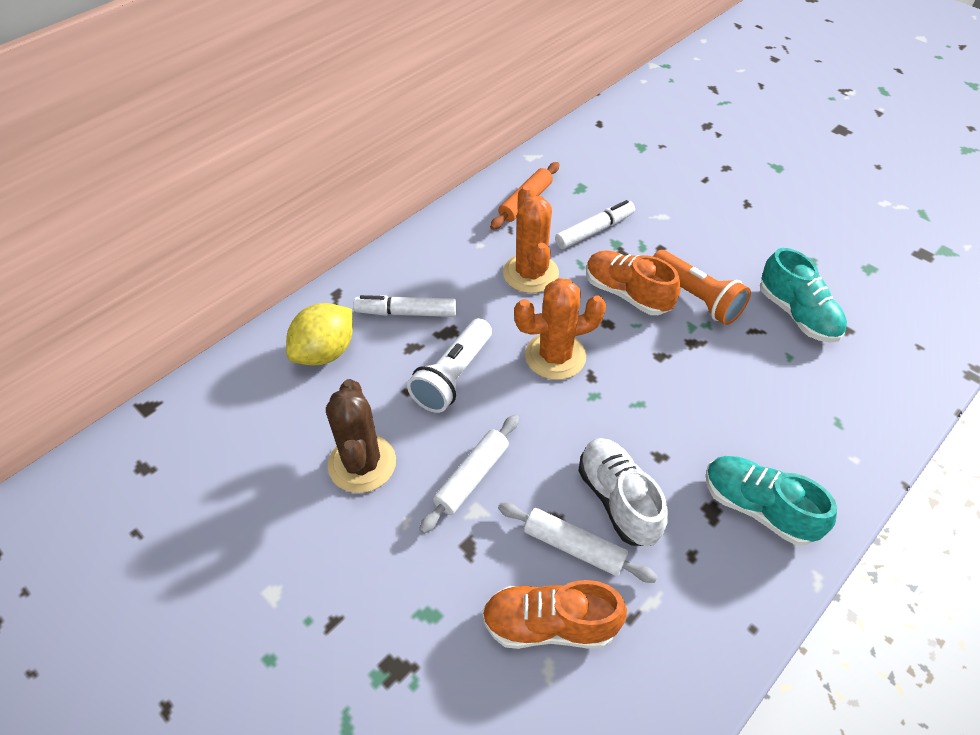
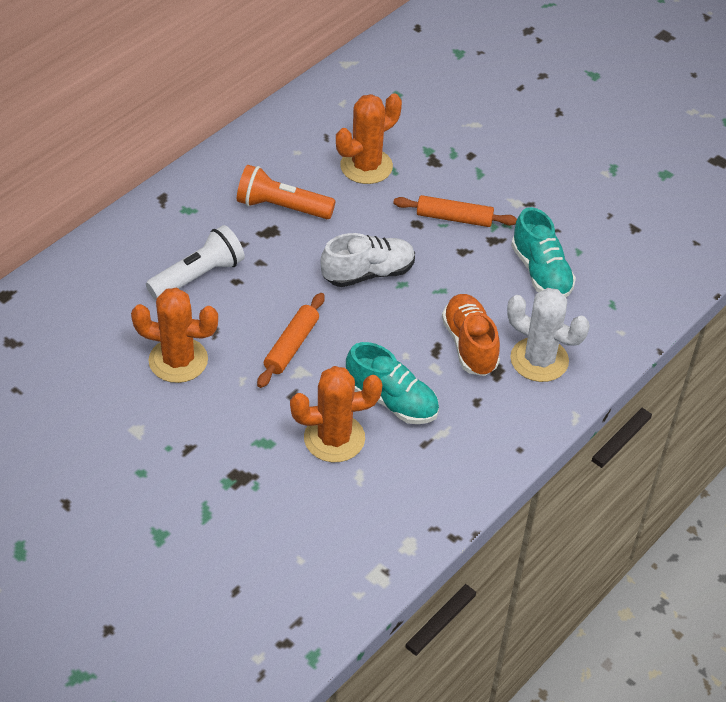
brown cactus: 1 -> 0
orange cactus: 2 -> 3
orange rolling pin: 1 -> 2
orange shoe: 2 -> 1
white cactus: 0 -> 1
white marker: 2 -> 0
white rolling pin: 2 -> 0
yellow lemon: 1 -> 0

